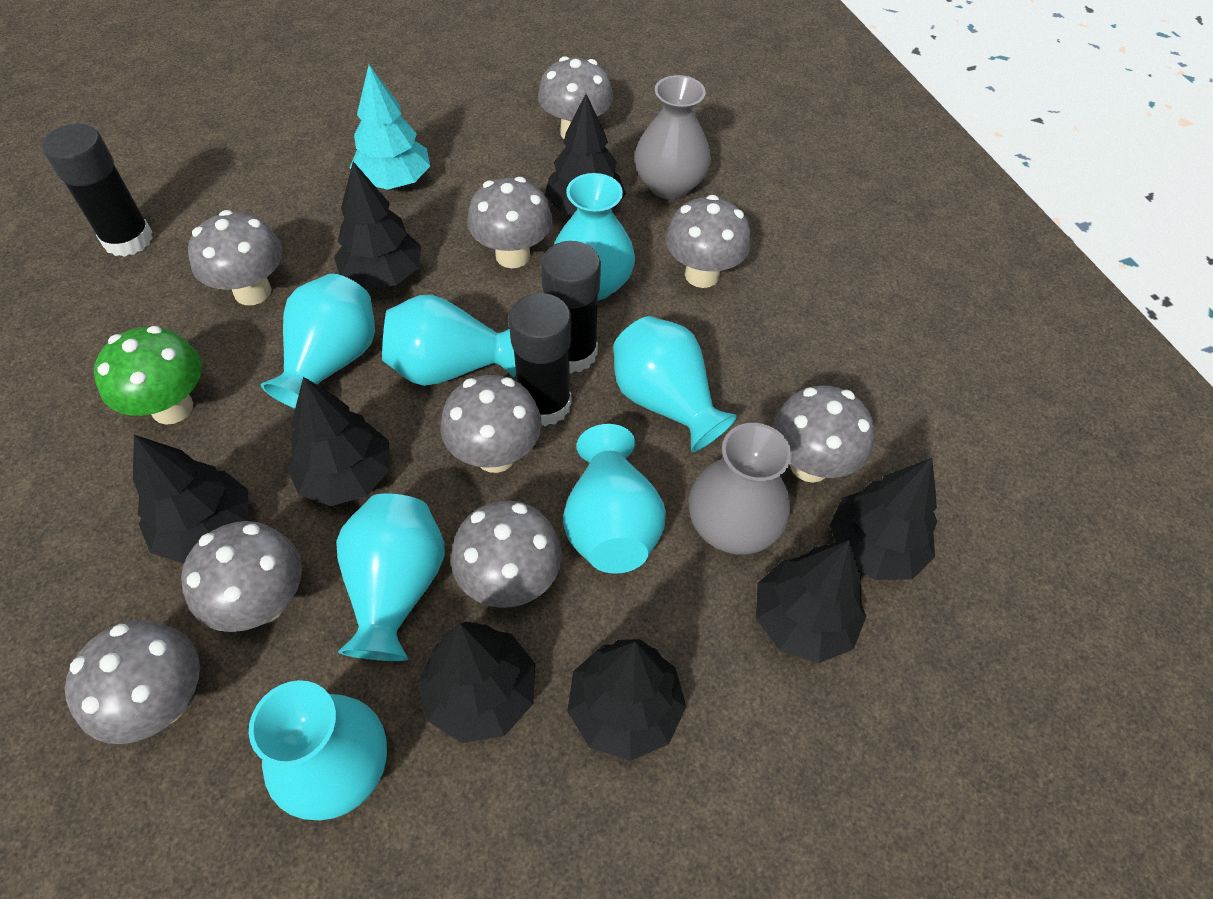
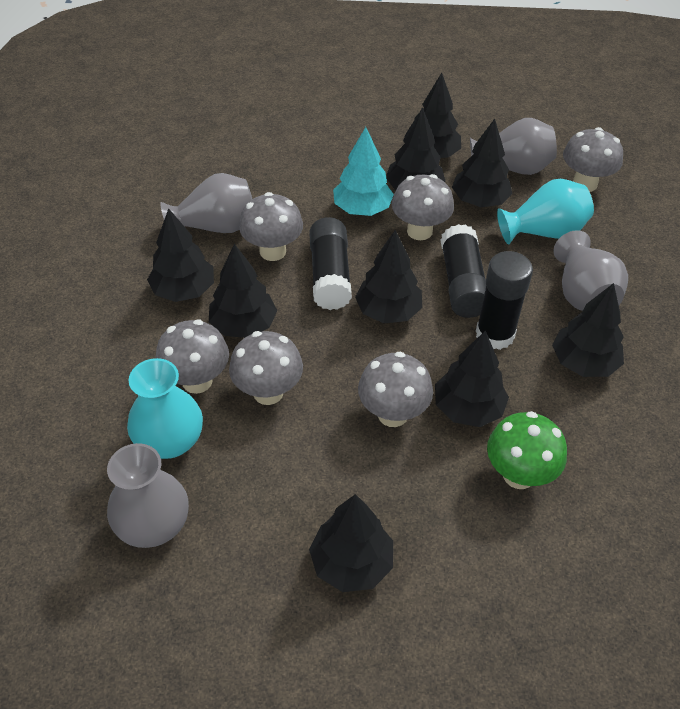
black tree: 8 -> 9
grey mushroom: 9 -> 6
grey vase: 2 -> 4
turquoise vase: 7 -> 2

